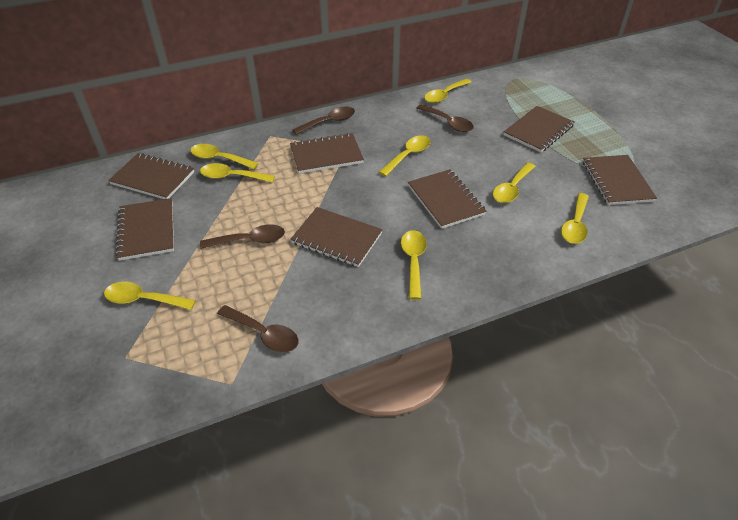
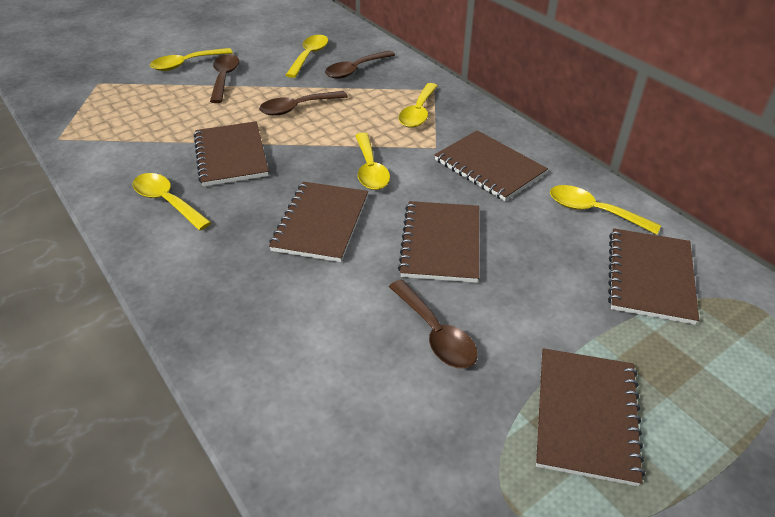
brown notebook: 7 -> 6
yellow spoon: 8 -> 6

